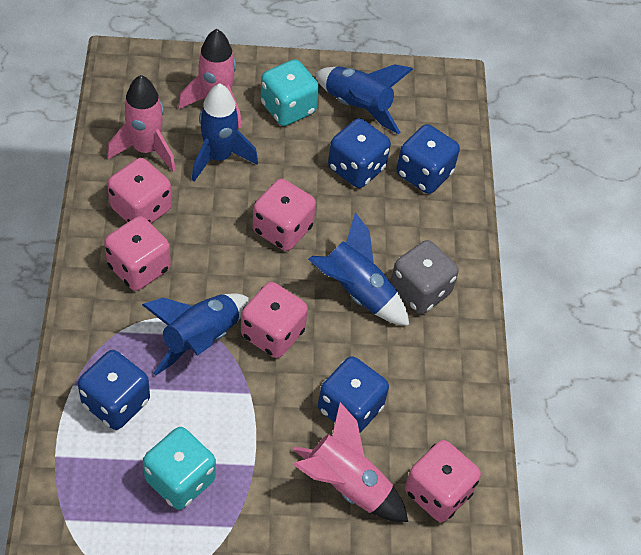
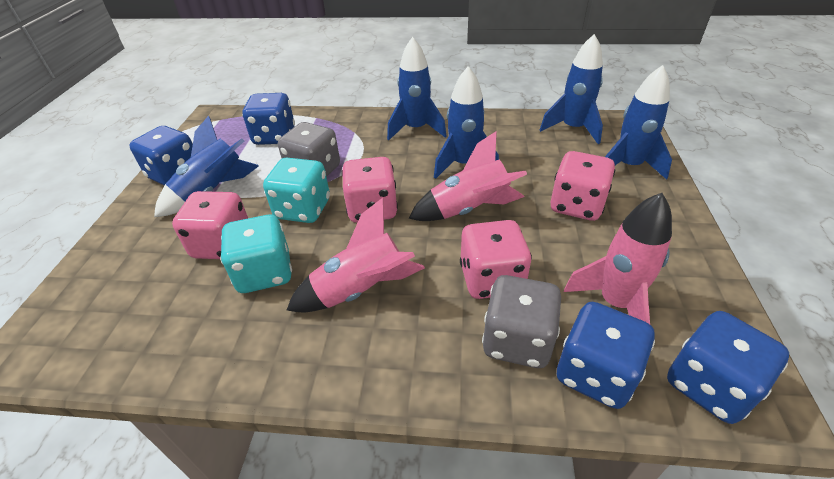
blue rocket: 4 -> 5
grey dice: 1 -> 2
pink dice: 5 -> 4

